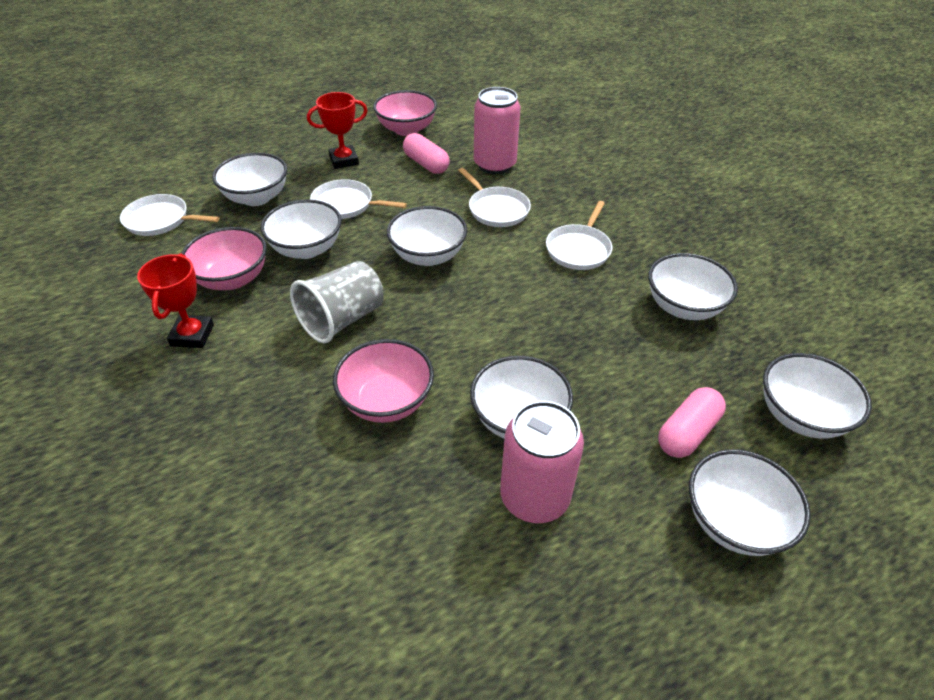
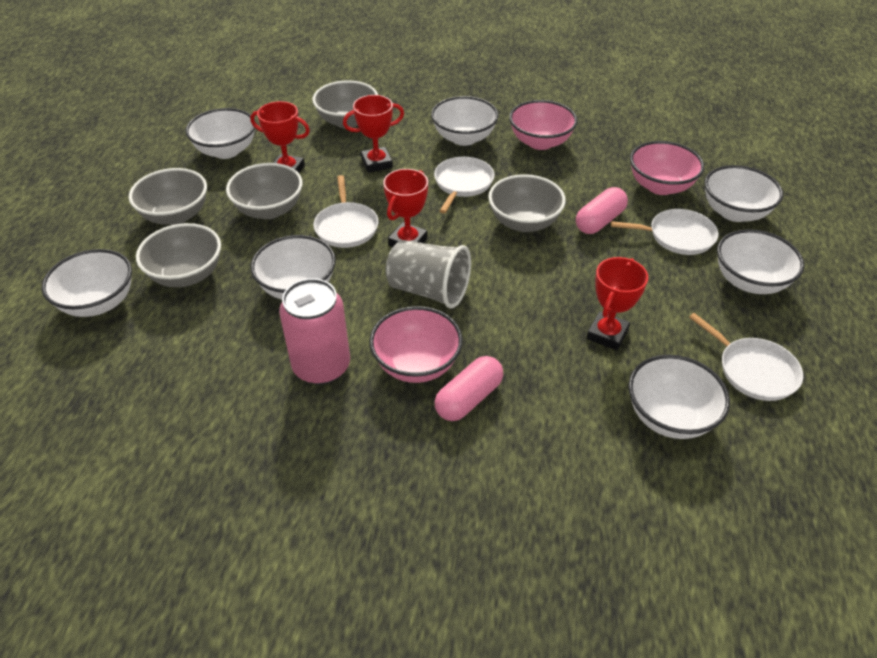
grey bowl: 0 -> 5
pink can: 2 -> 1
red trophy: 2 -> 4

